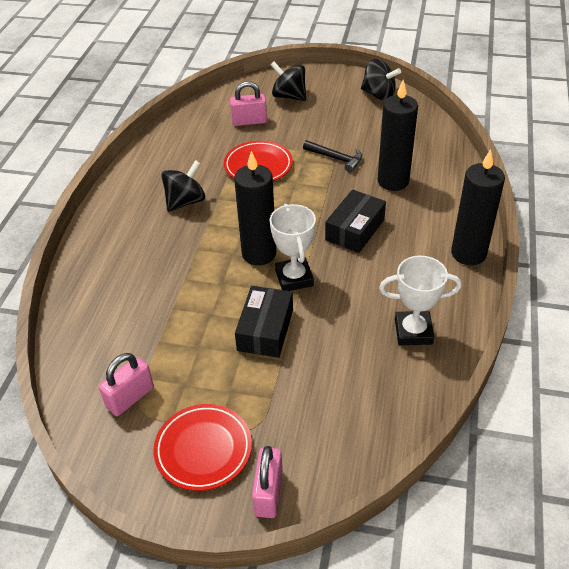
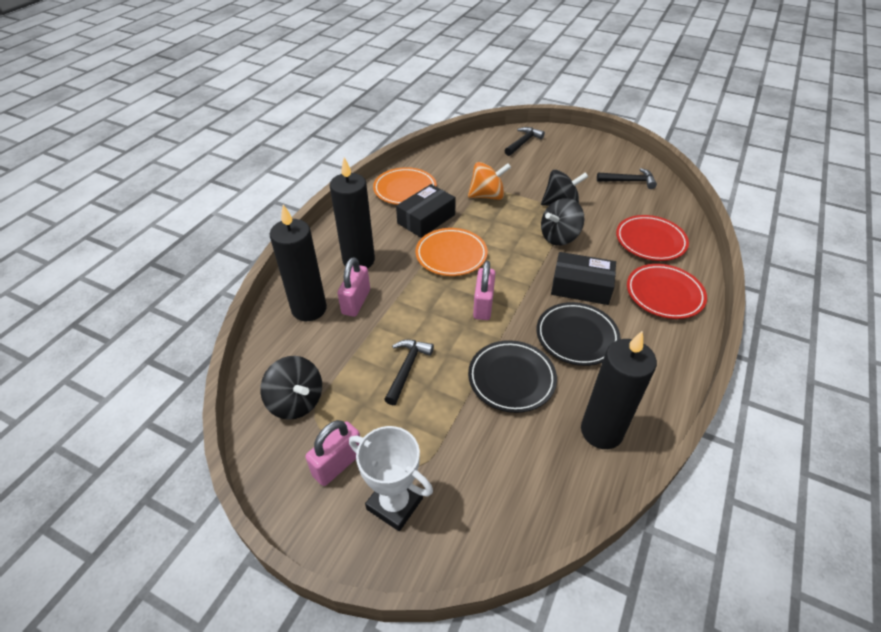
black hammer: 1 -> 3
black plate: 0 -> 2
orange plate: 0 -> 2
orange spinning top: 0 -> 1
white trophy: 2 -> 1

